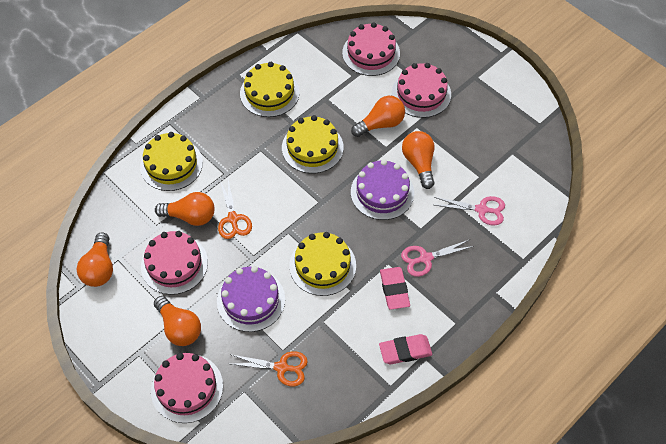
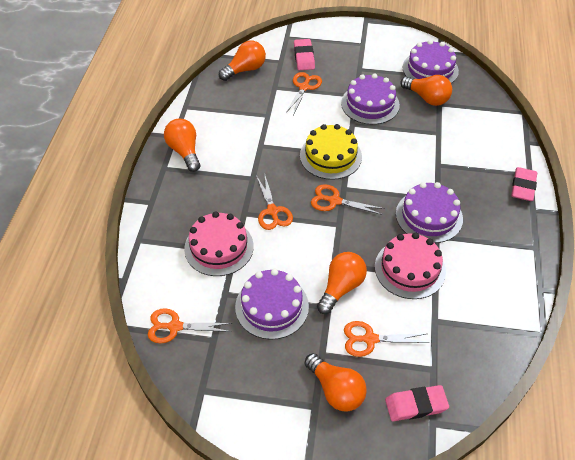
orange scissors: 2 -> 5
pink cake: 4 -> 2
pink eraser: 2 -> 3
pink scissors: 2 -> 0
purple cake: 2 -> 4
yellow cake: 4 -> 1

